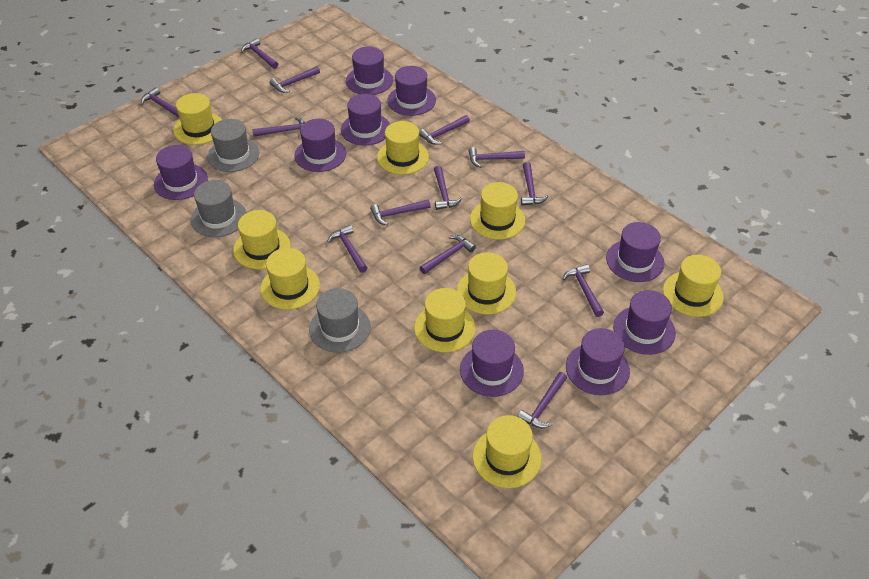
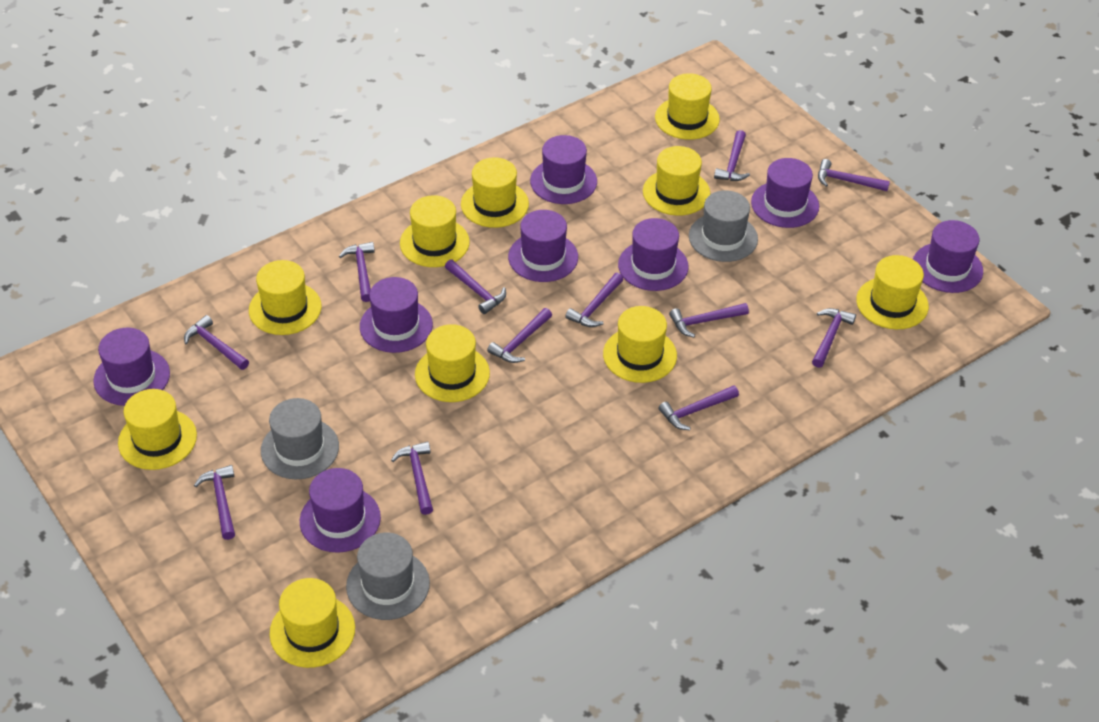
purple hammer: 13 -> 12
purple hat: 9 -> 8
yellow hat: 9 -> 10

